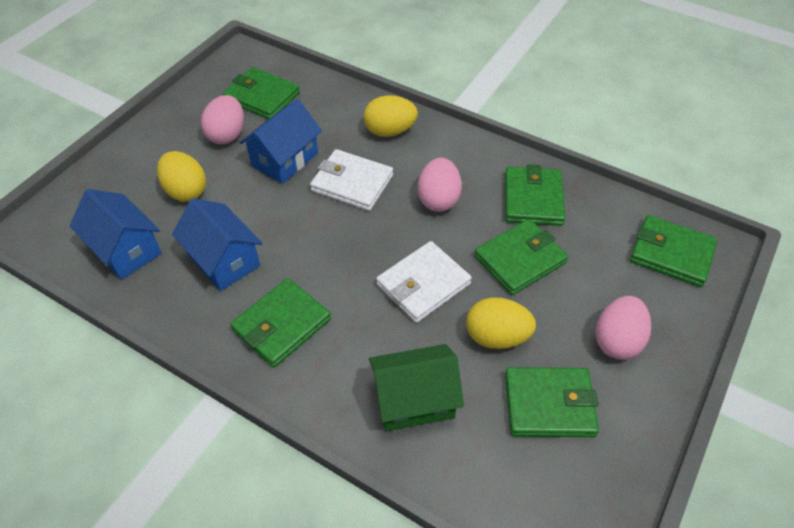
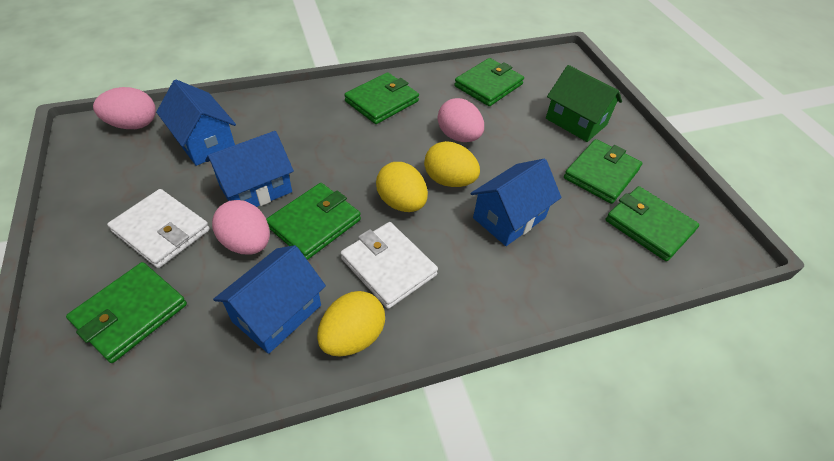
blue house: 3 -> 4

